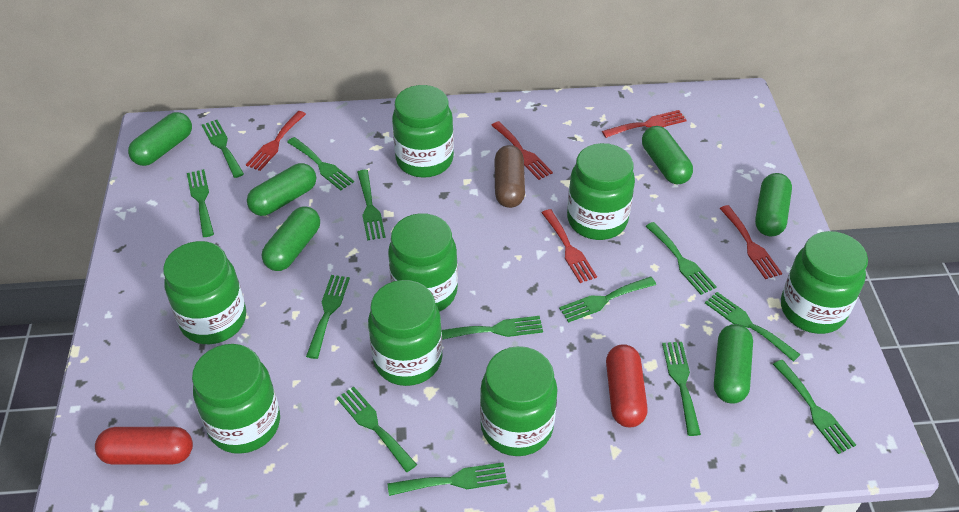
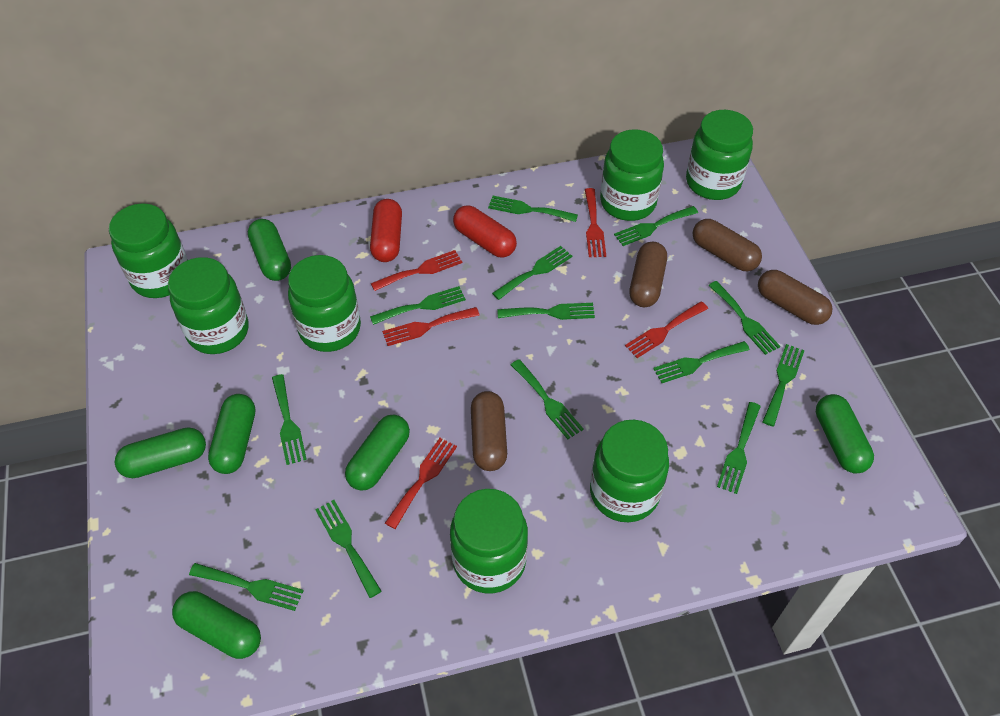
brown capsule: 1 -> 4
green jar: 8 -> 7

